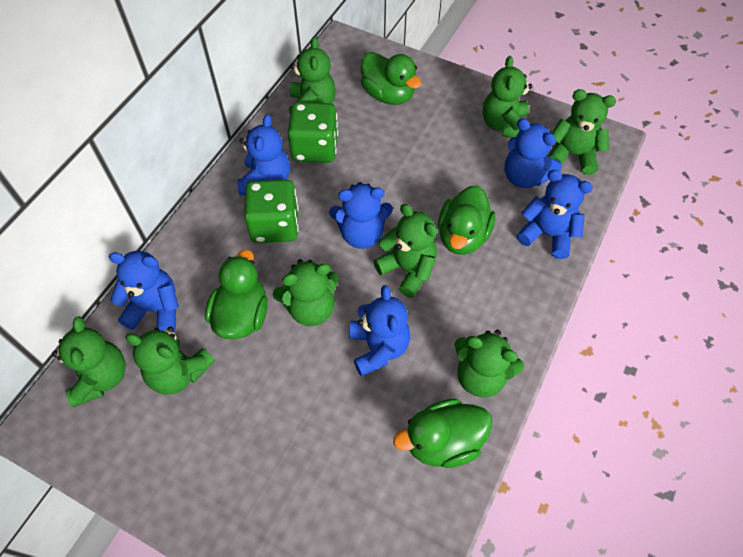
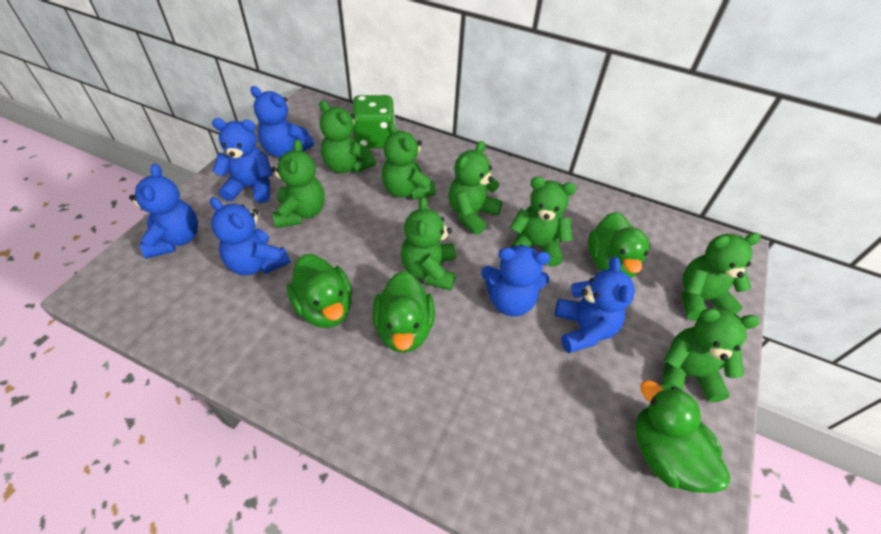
green dice: 2 -> 1

